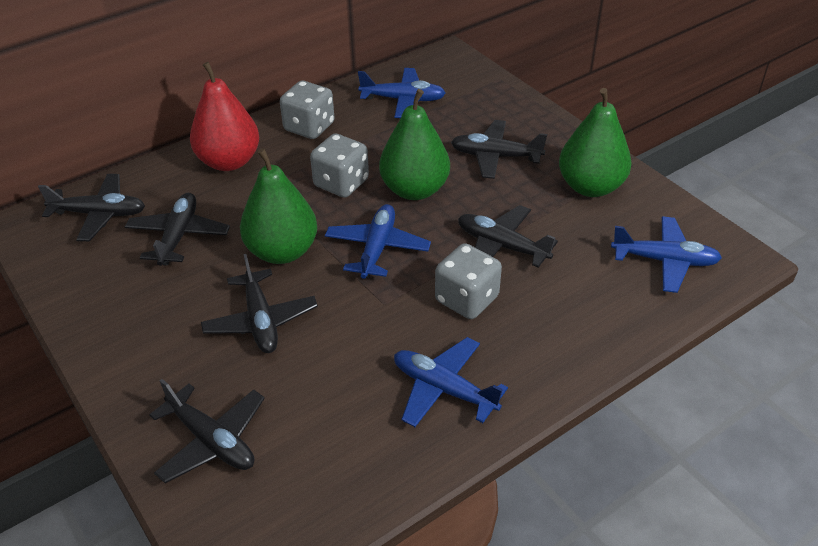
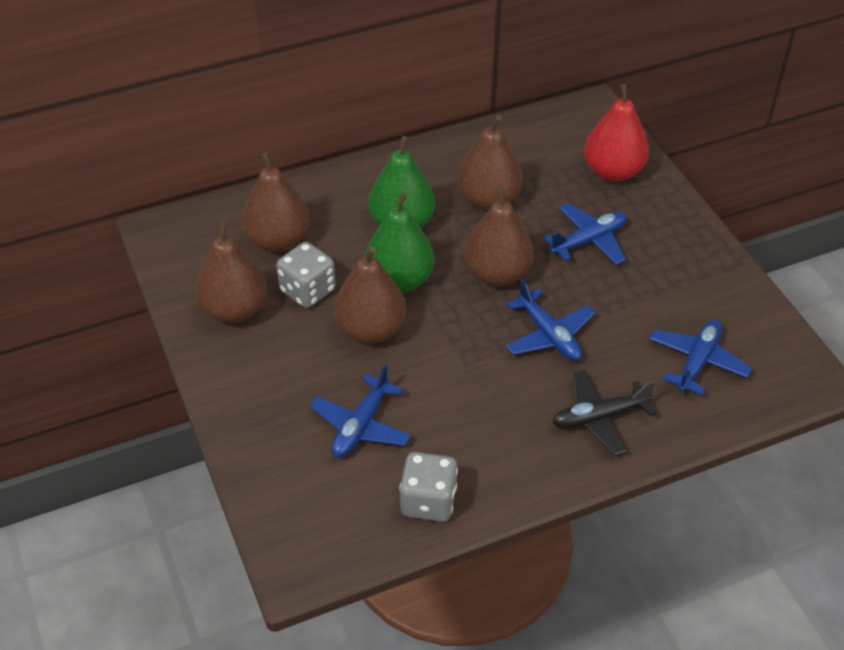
black plane: 6 -> 1
brown pear: 0 -> 5
green pear: 3 -> 2
grey dice: 3 -> 2

